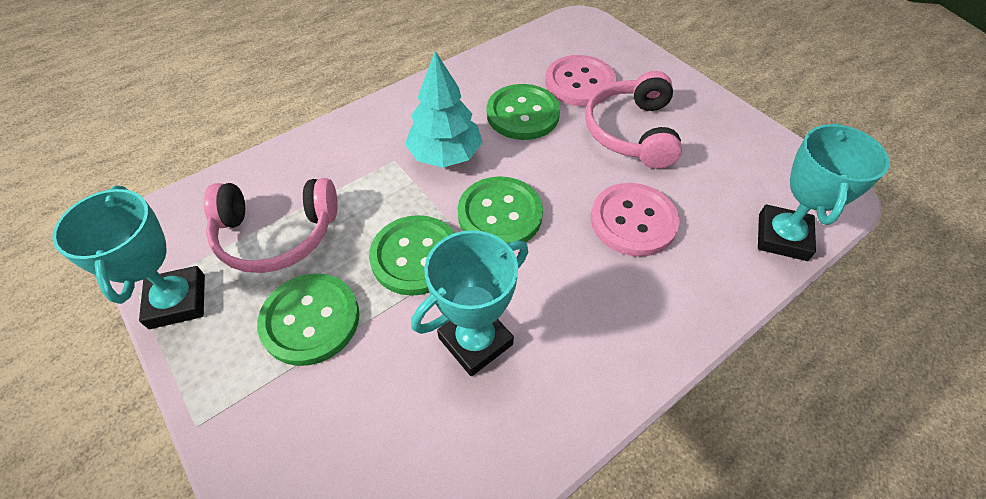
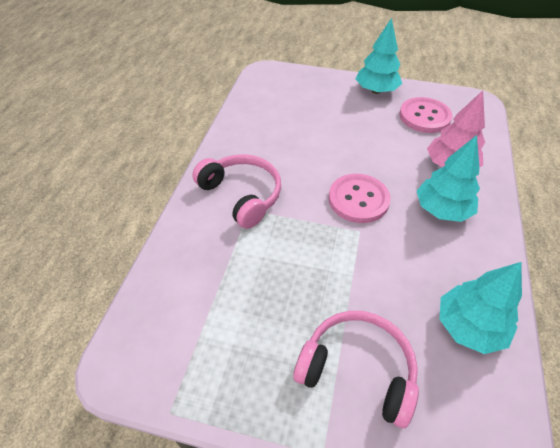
green button: 4 -> 0
pink tree: 0 -> 1
turquoise tree: 1 -> 3
turquoise trophy: 3 -> 0

